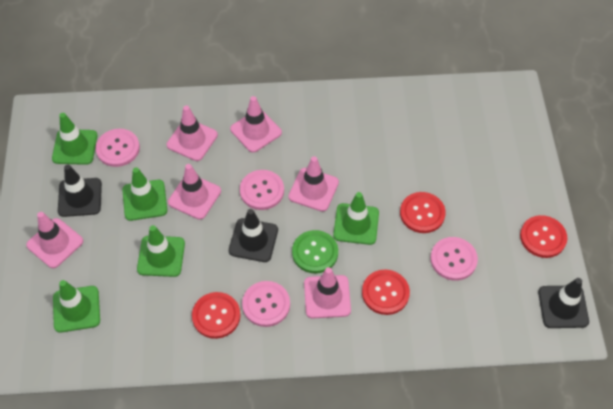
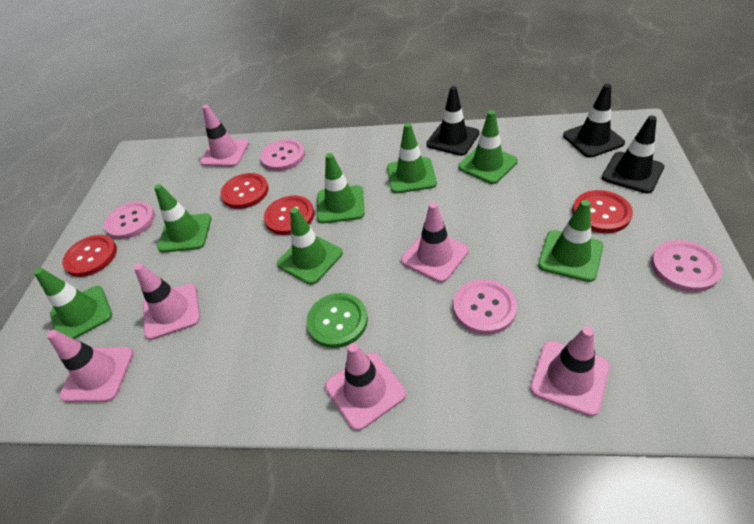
green traffic cone: 5 -> 7

